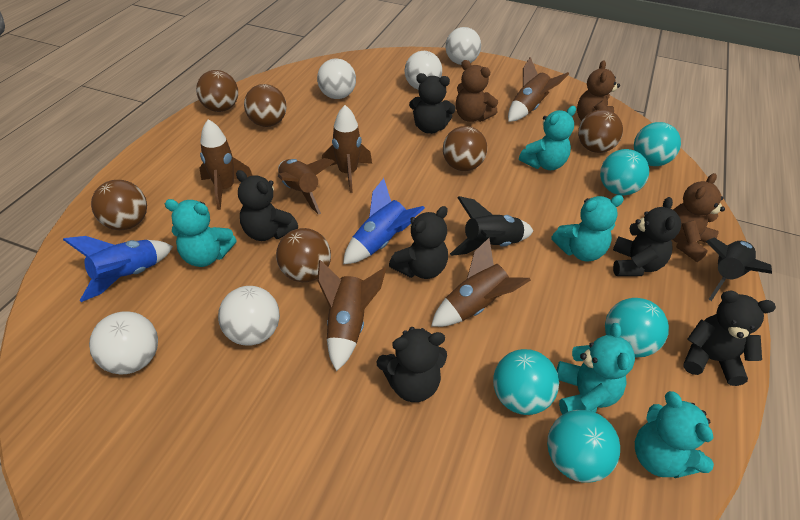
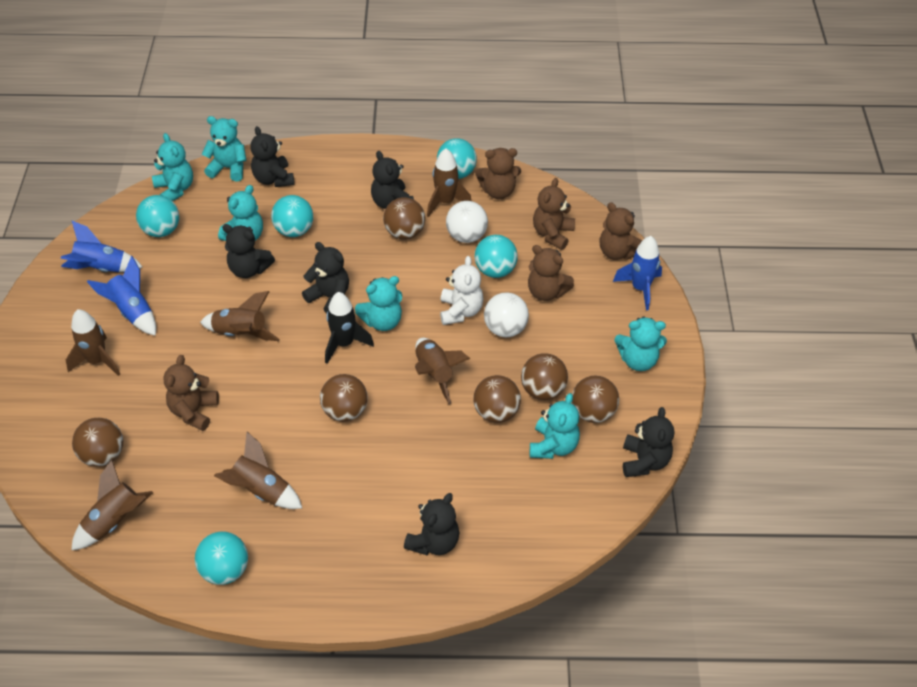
black rocket: 2 -> 1
blue rocket: 2 -> 3
brown teddy bear: 3 -> 5
turquoise teddy bear: 5 -> 6
white ball: 5 -> 2
white teddy bear: 0 -> 1

